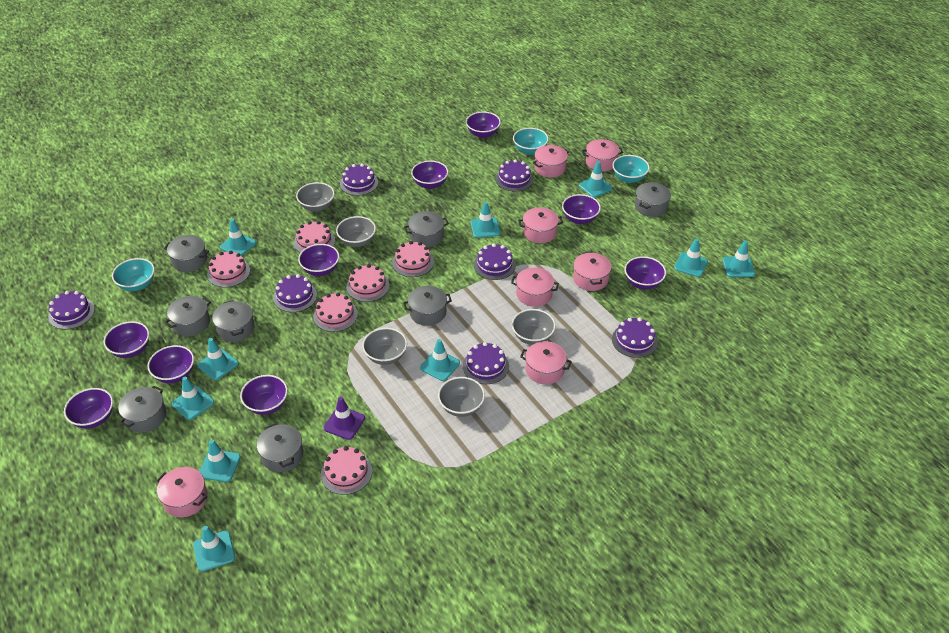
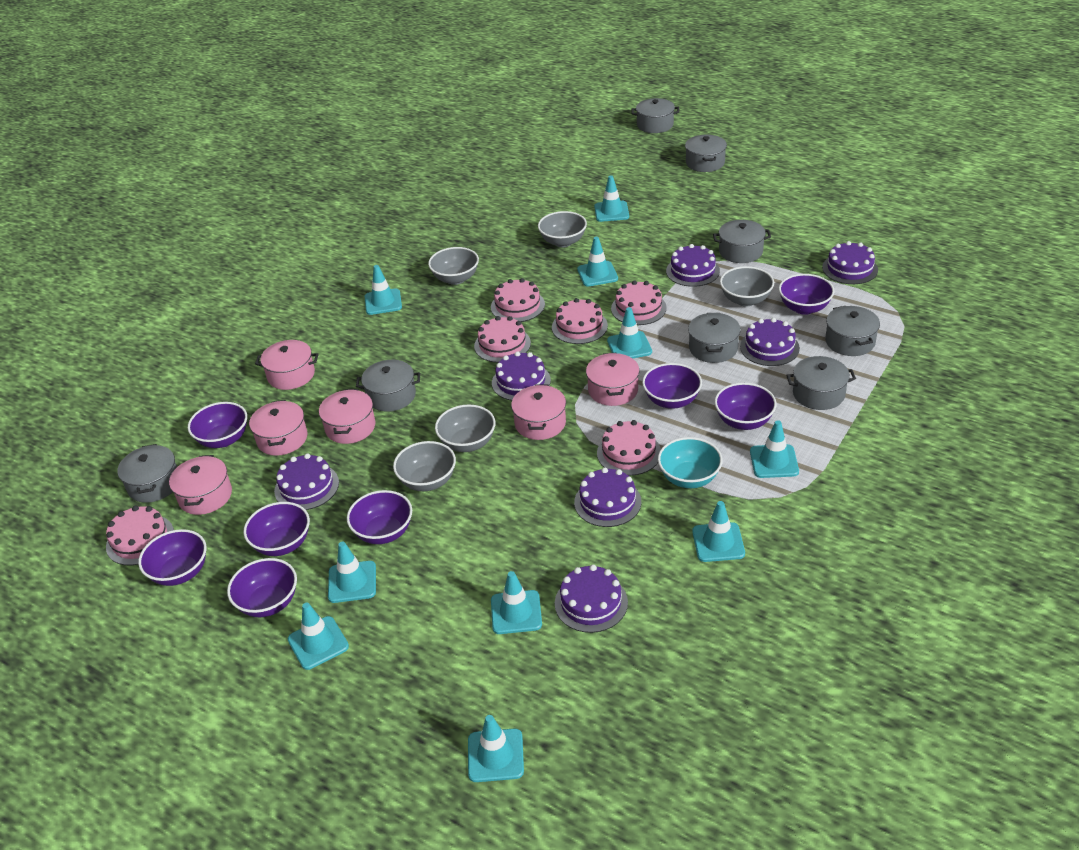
pink pot: 7 -> 6
purple bowl: 9 -> 8
purple traffic cone: 1 -> 0
turquoise bowl: 3 -> 1

